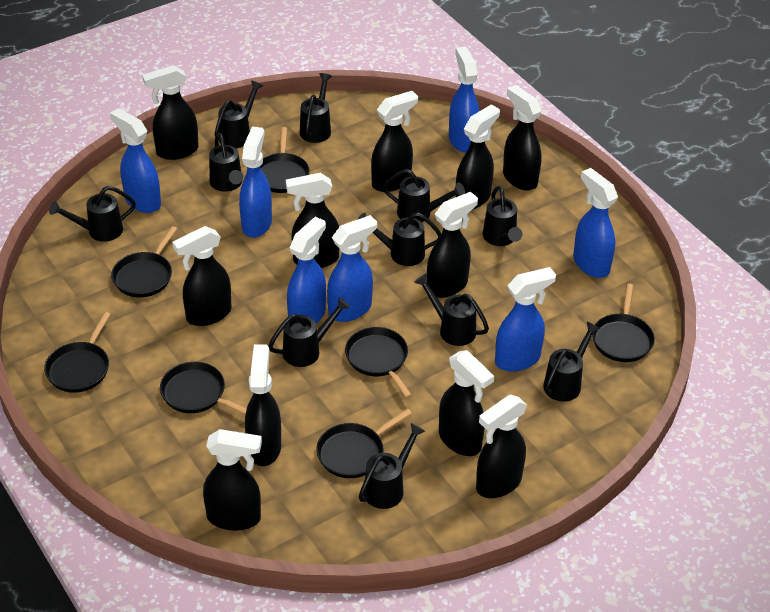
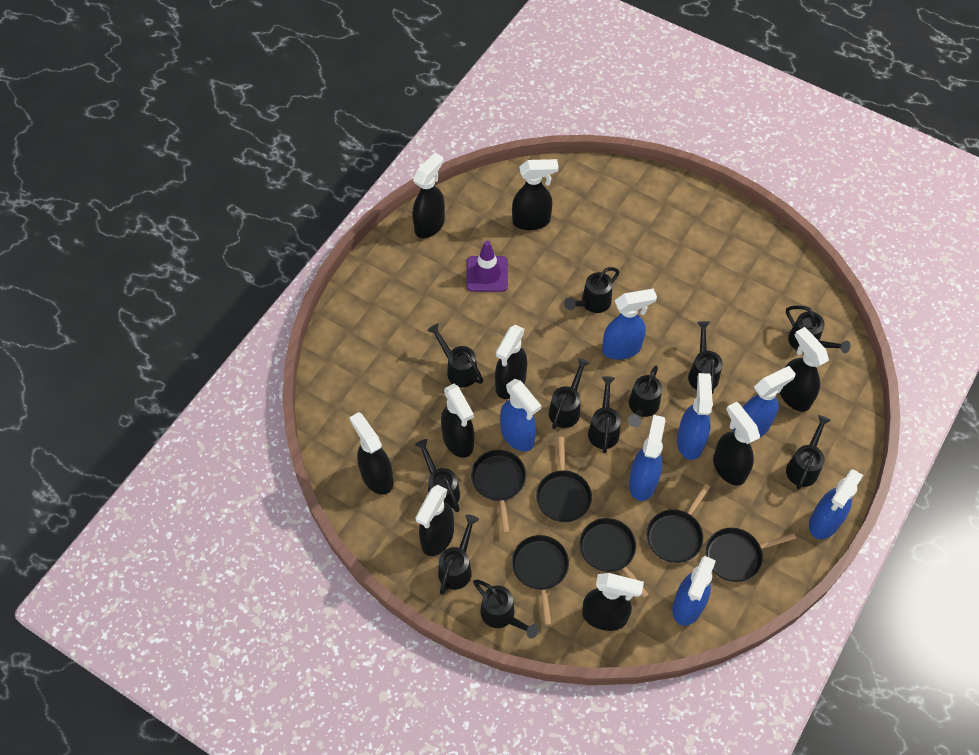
black pan: 7 -> 6
black spray bottle: 11 -> 9
purple traffic cone: 0 -> 1

